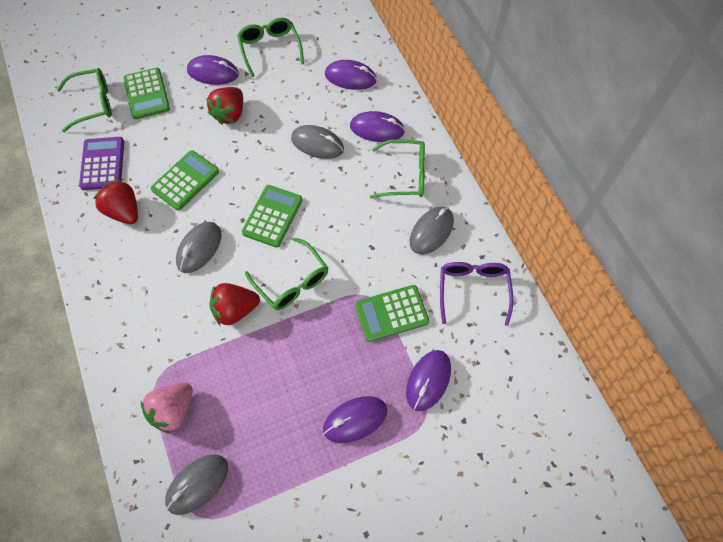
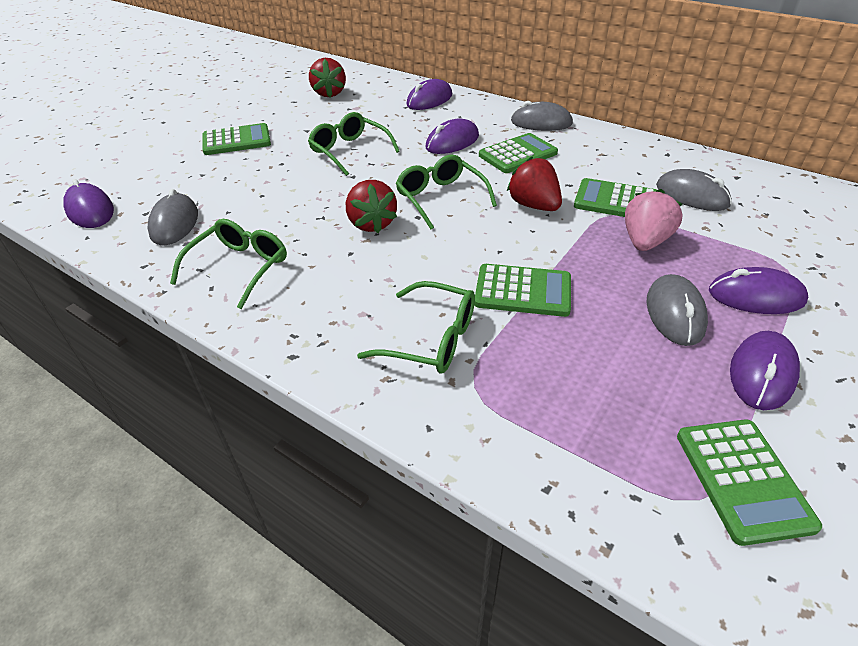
green calculator: 4 -> 5
purple calculator: 1 -> 0
purple glasses: 1 -> 0

